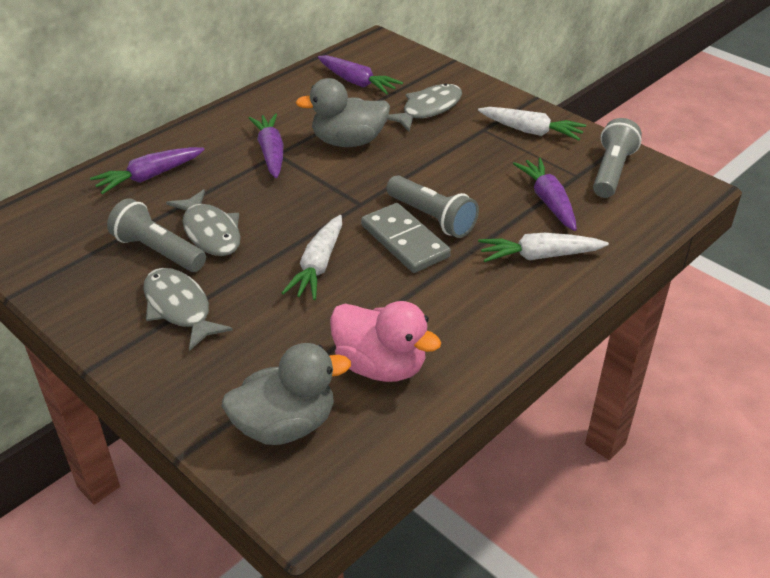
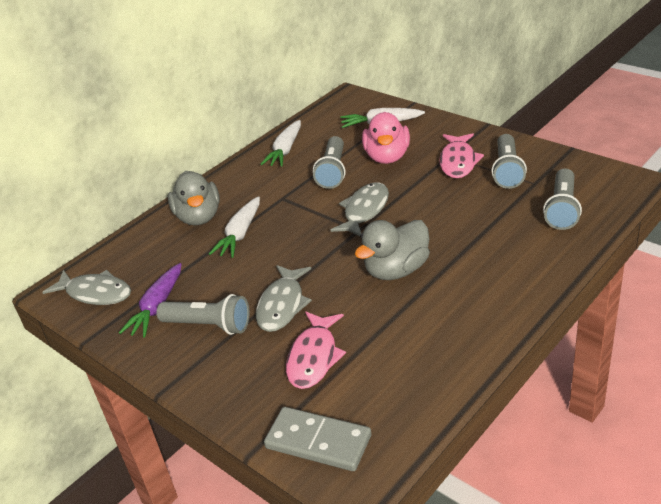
grey flashlight: 3 -> 4
pink fish: 0 -> 2
purple carrot: 4 -> 1

